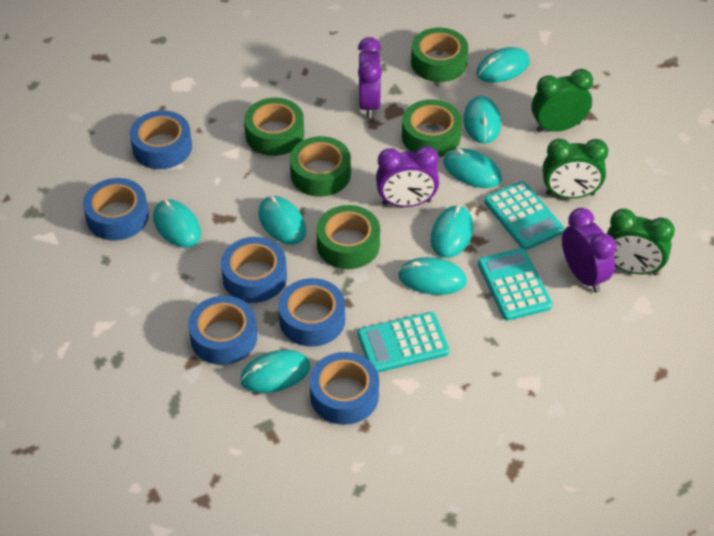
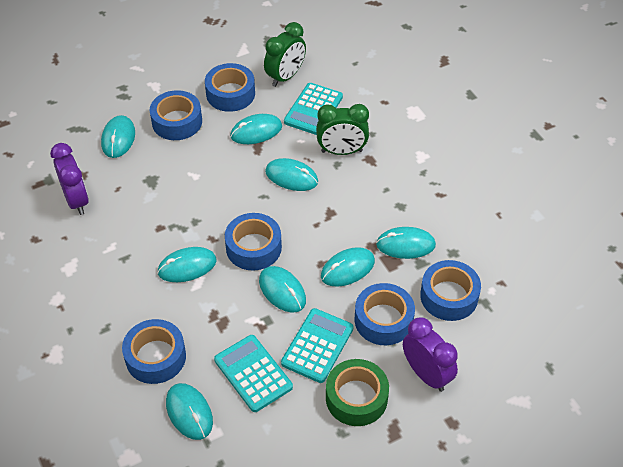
green clock: 3 -> 2
green tape: 5 -> 1
purple clock: 3 -> 2

